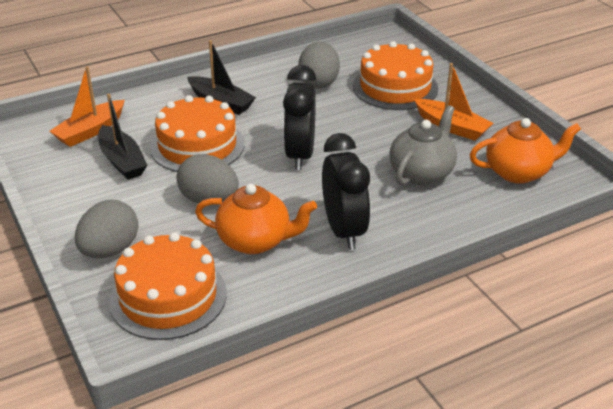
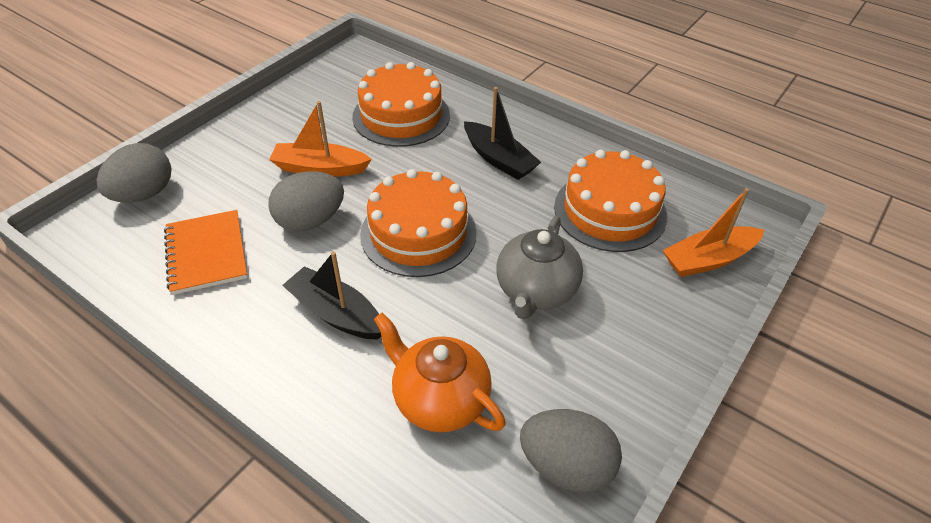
black clock: 2 -> 0
orange notebook: 0 -> 1
orange teapot: 2 -> 1

